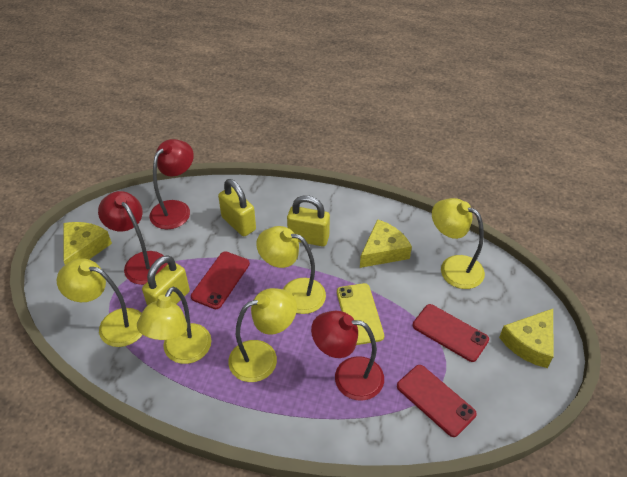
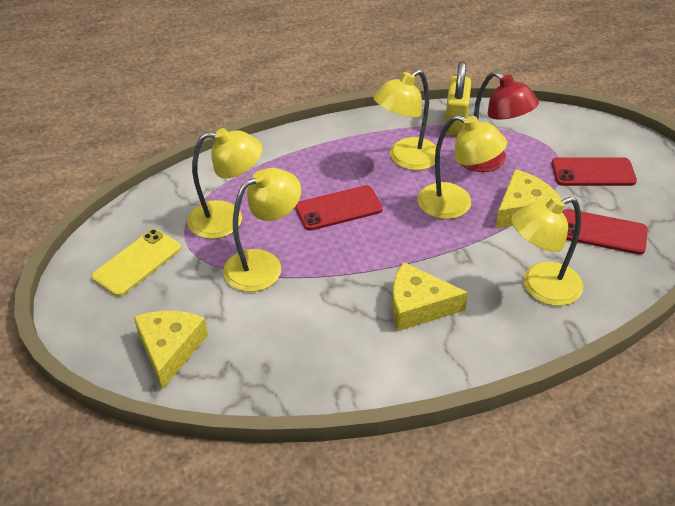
red lamp: 3 -> 1
yellow padlock: 3 -> 1

